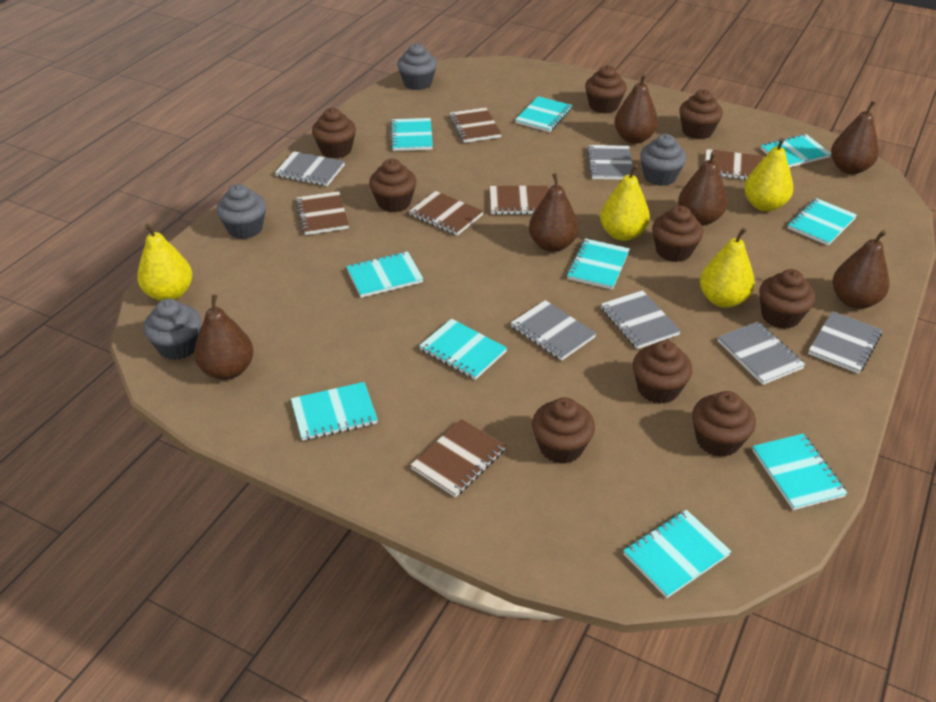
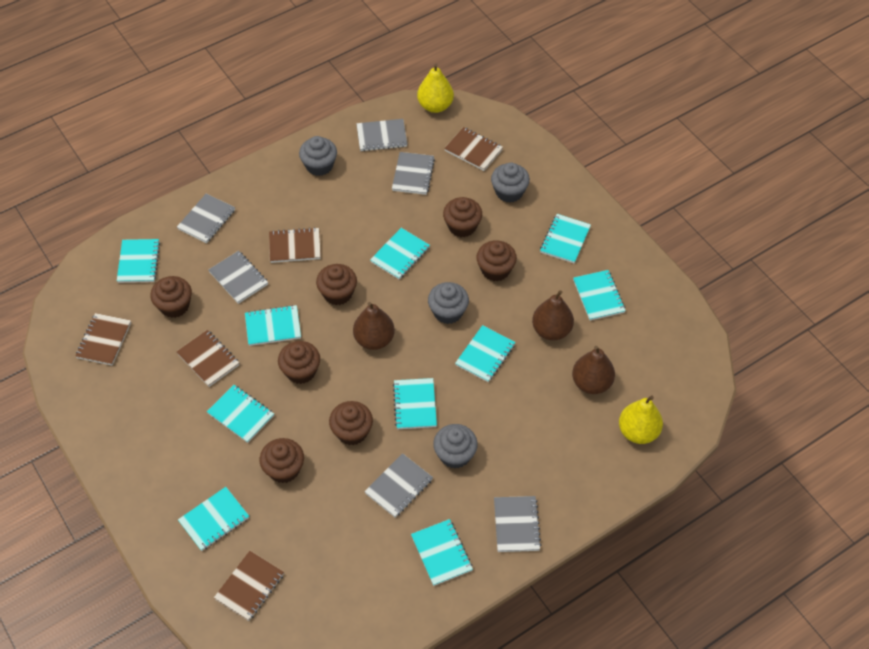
brown cupcake: 9 -> 7
brown notebook: 6 -> 5
brown pear: 6 -> 3
yellow pear: 4 -> 2

